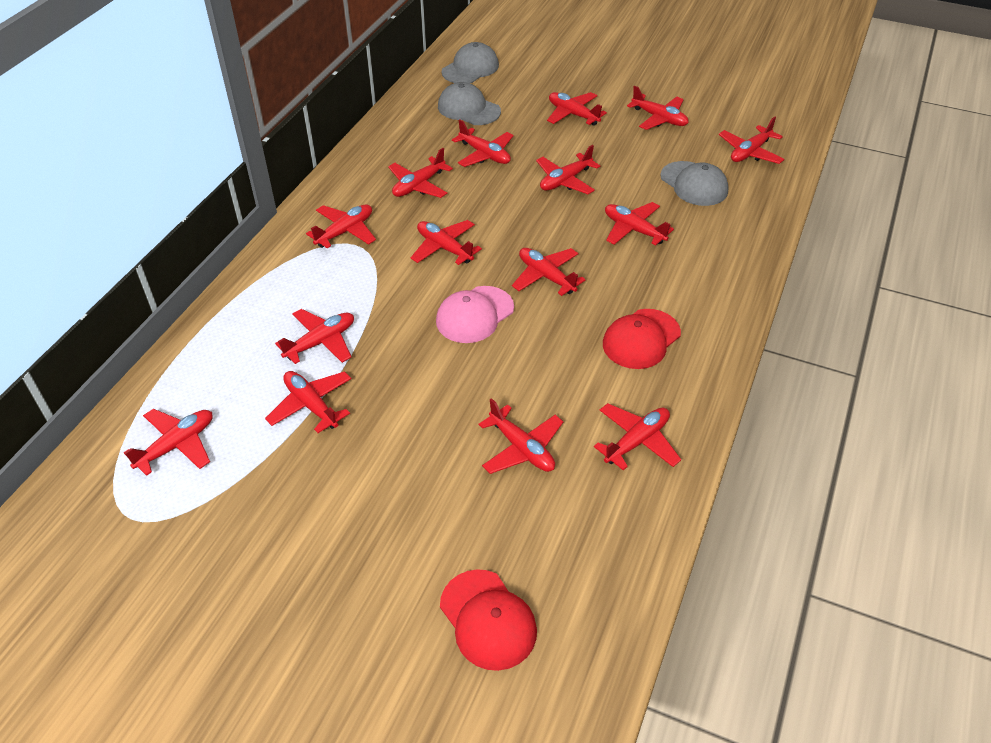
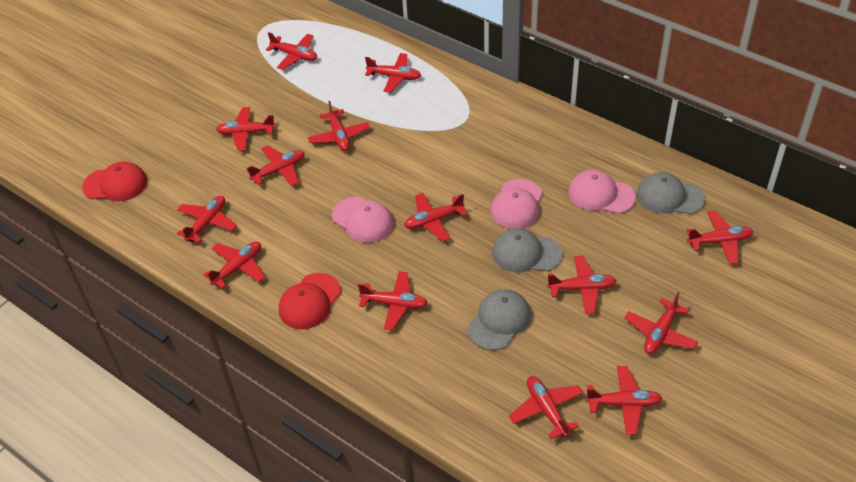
pink cap: 1 -> 3
red plane: 15 -> 14

